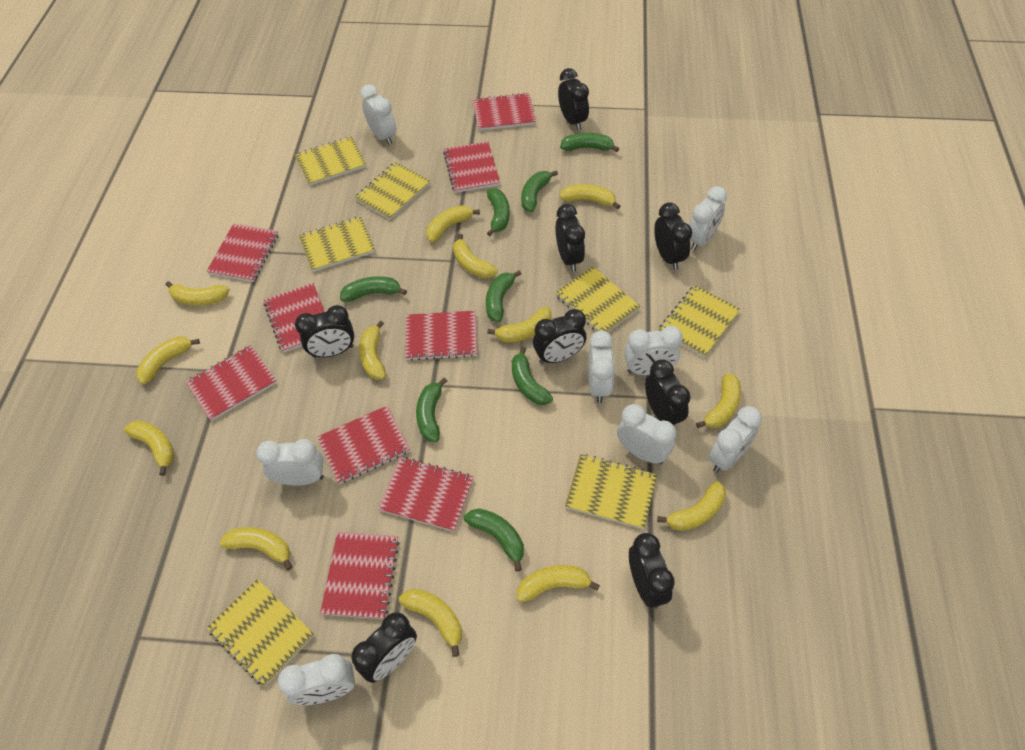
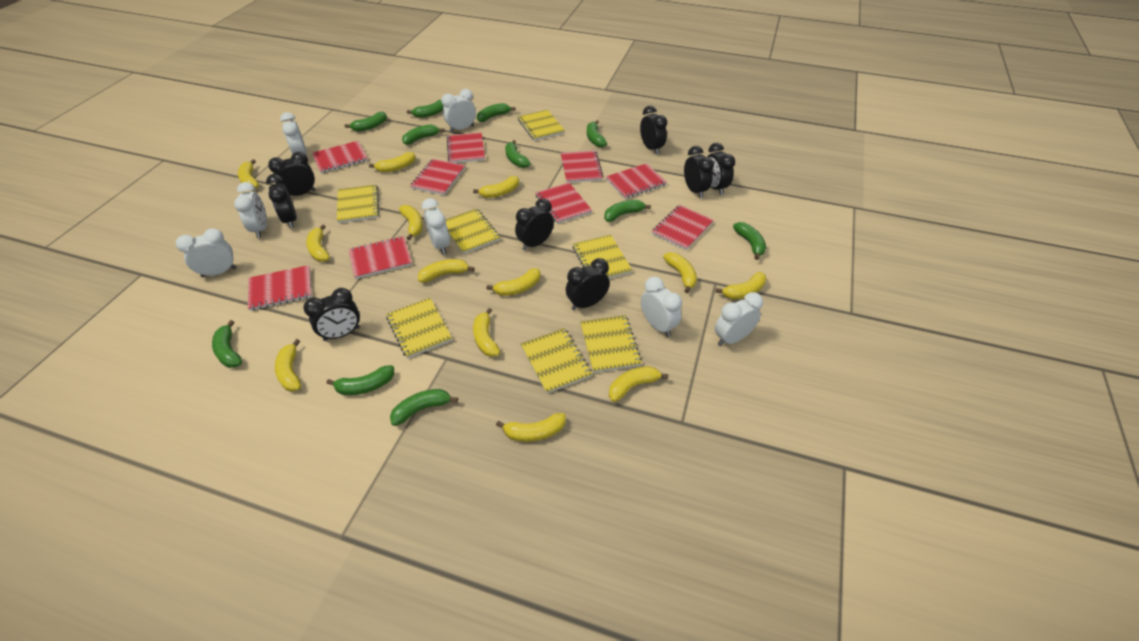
green banana: 8 -> 11
white clock: 8 -> 7

